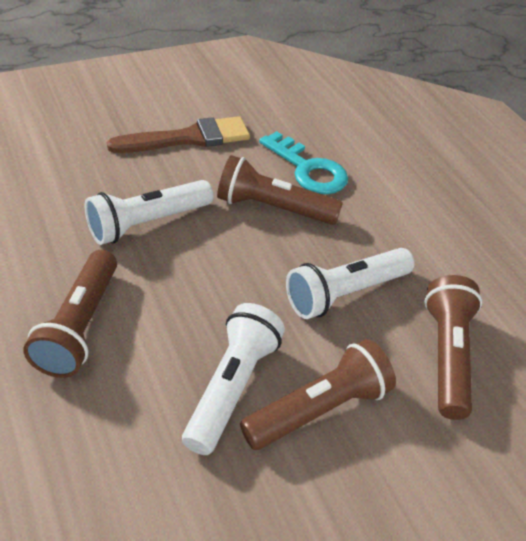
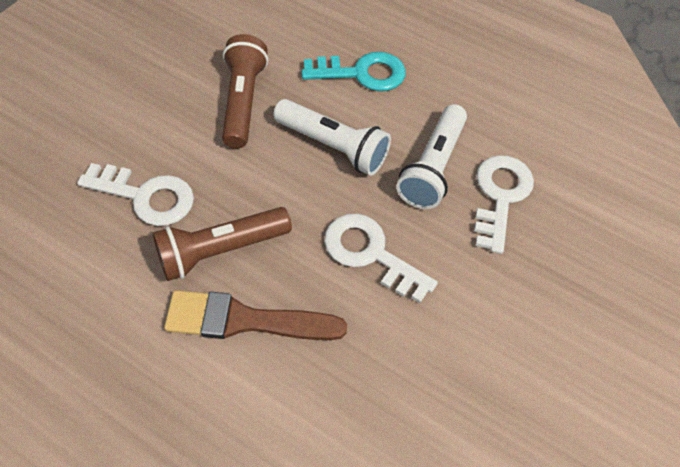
brown flashlight: 4 -> 2
white flashlight: 3 -> 2
white key: 0 -> 3

